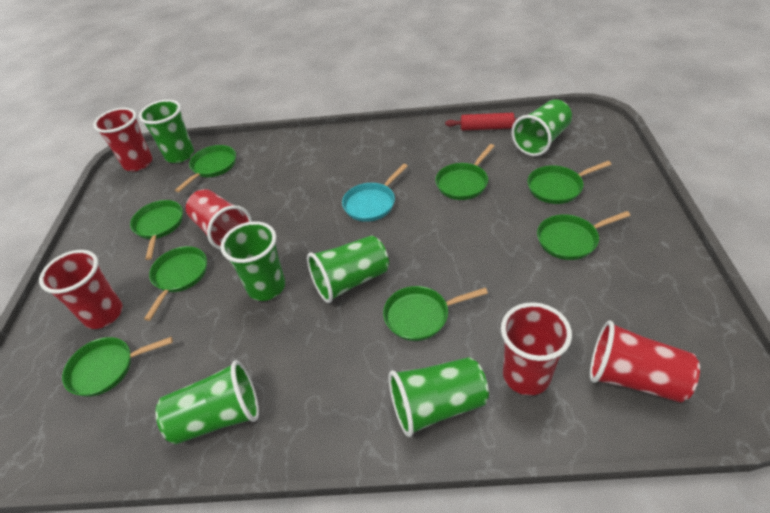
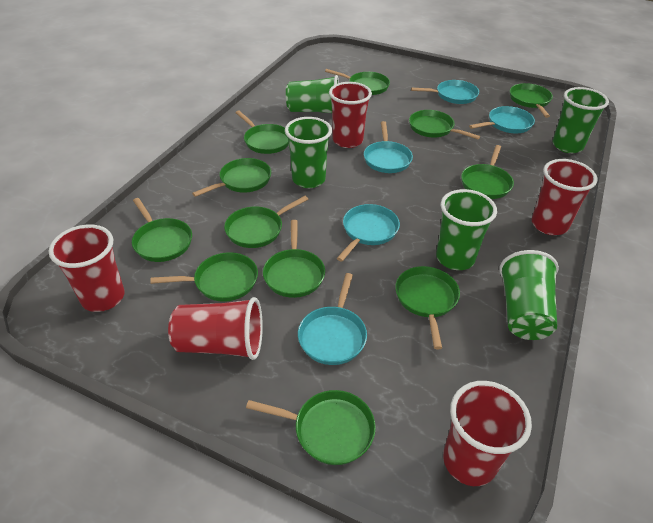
green cup: 6 -> 5
green pan: 8 -> 12
red rolling pin: 1 -> 0
turquoise pan: 1 -> 5

